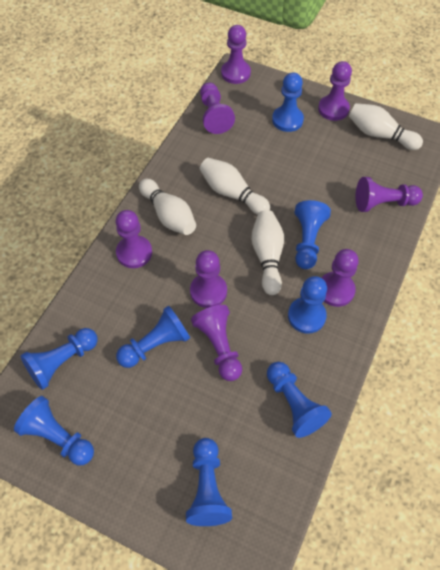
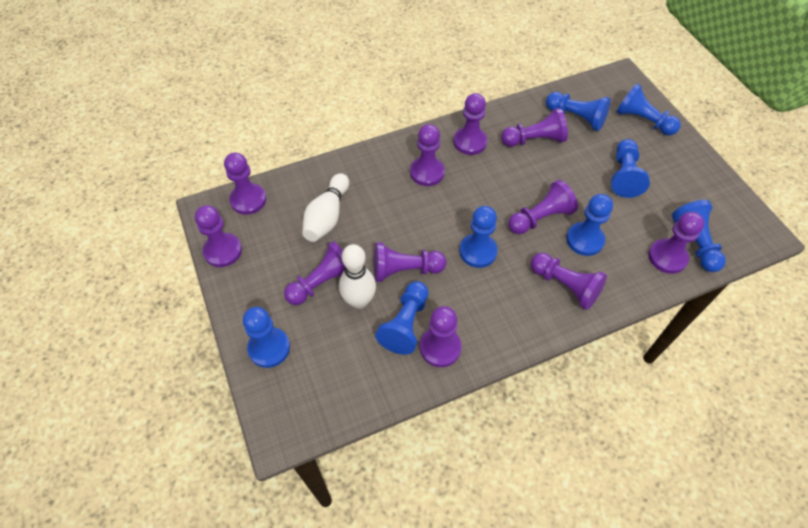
purple pawn: 8 -> 11
white bowling pin: 4 -> 2

